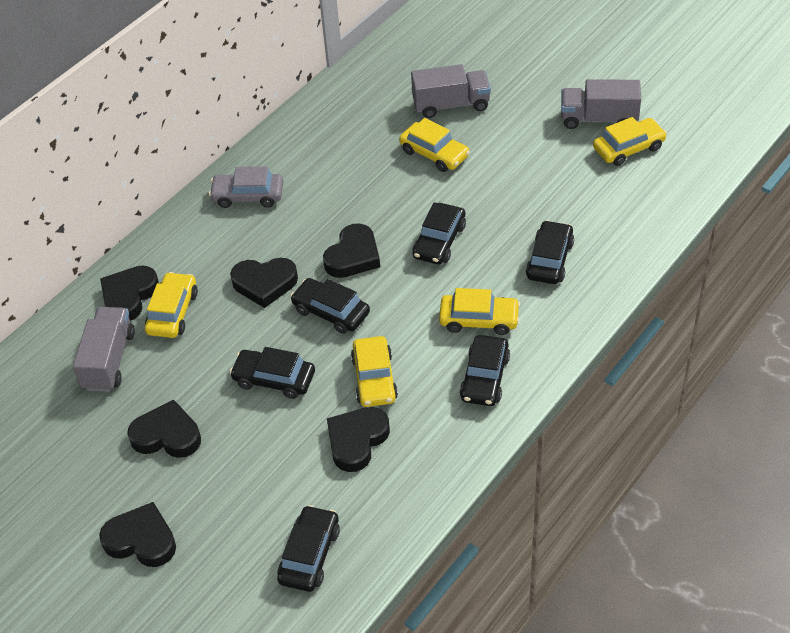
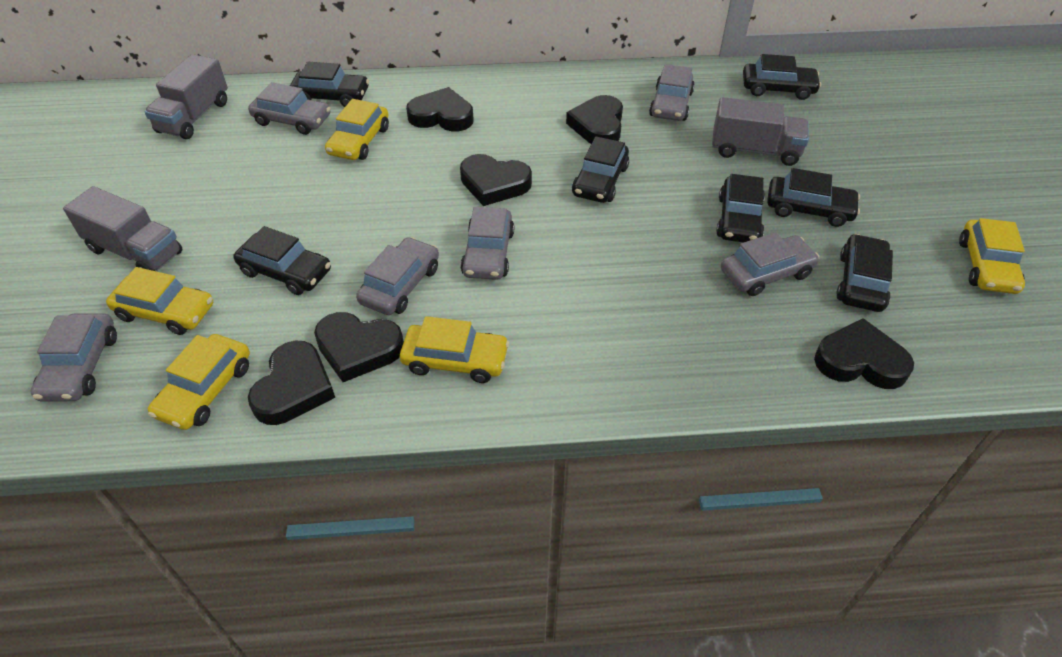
black car: 6 -> 7
grey car: 1 -> 6

